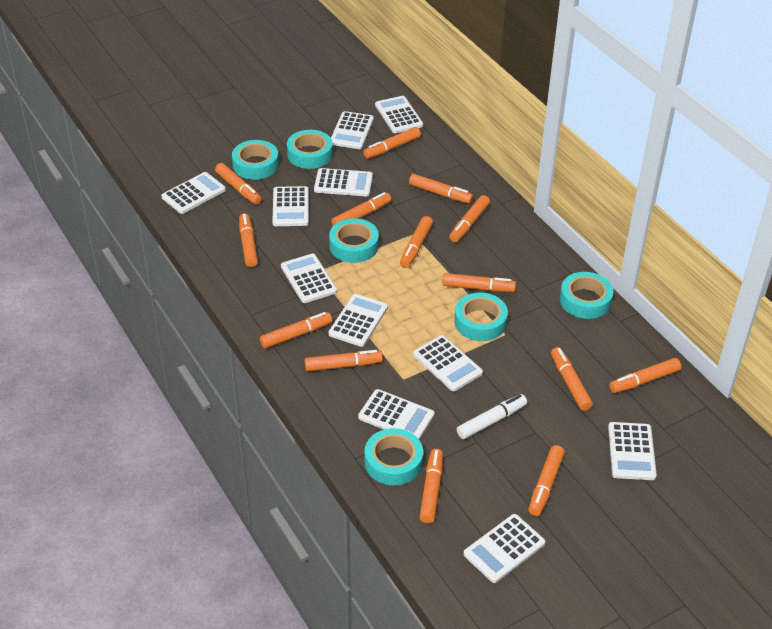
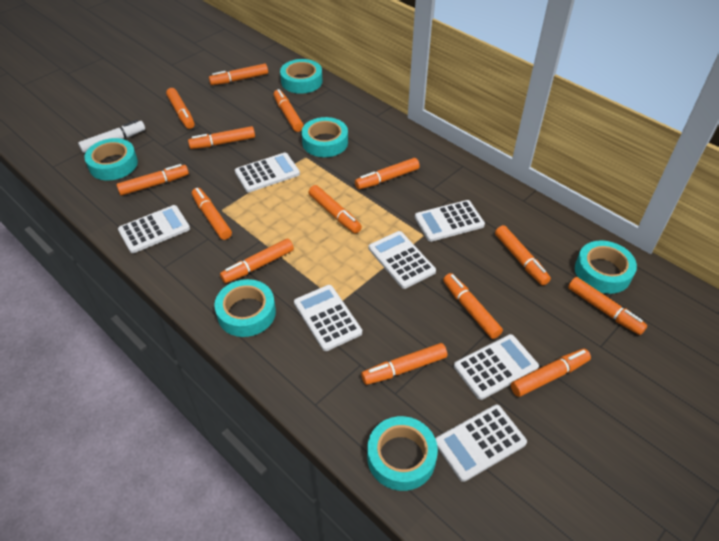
white calculator: 11 -> 7

